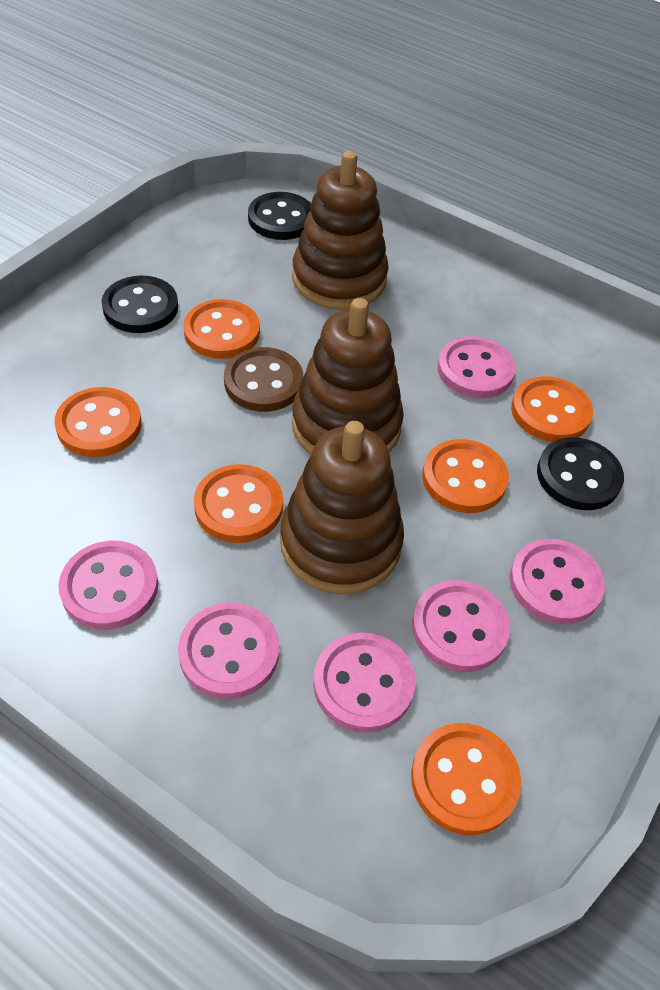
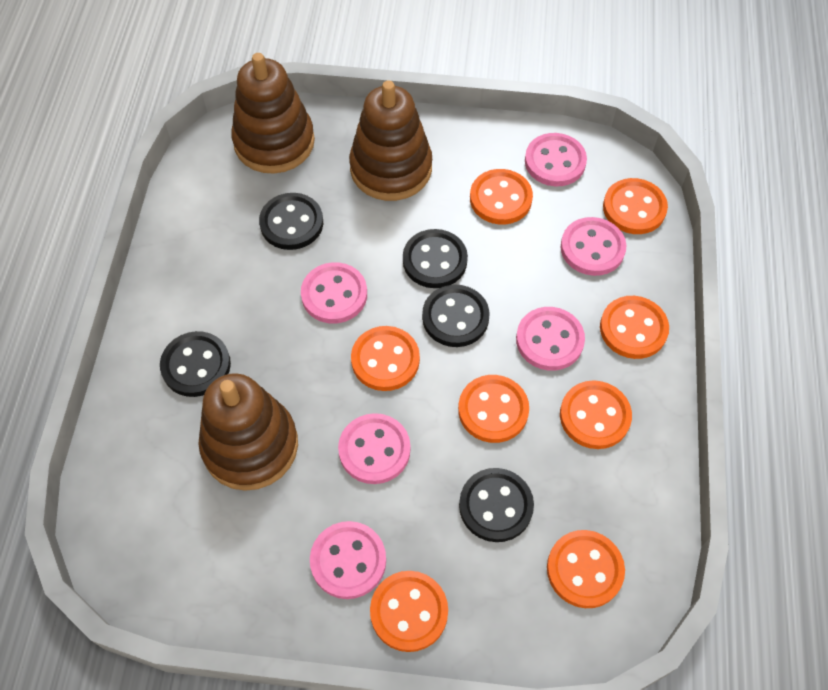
black button: 3 -> 5
brown button: 1 -> 0
orange button: 6 -> 8

